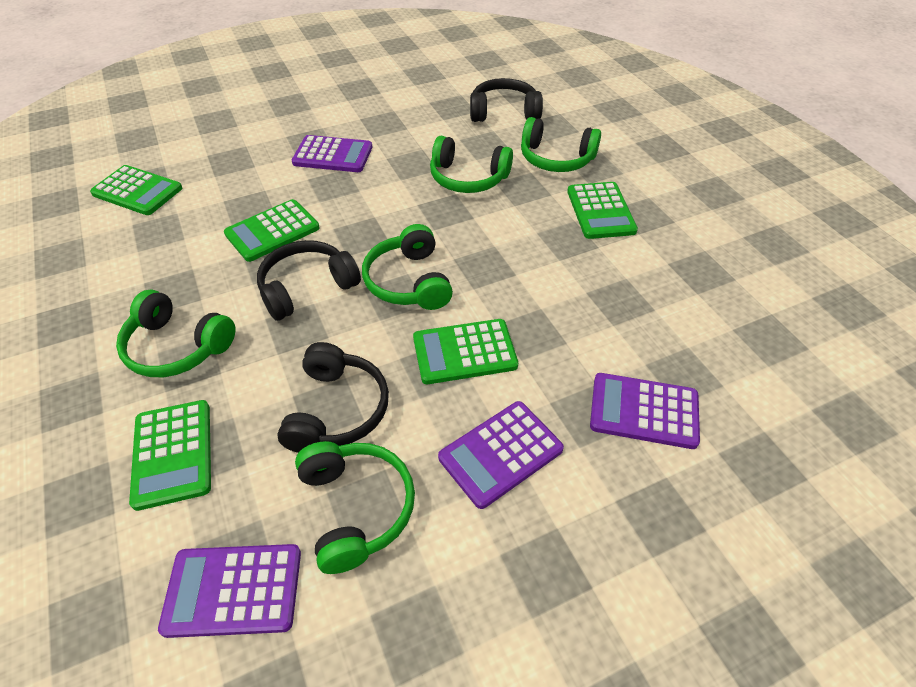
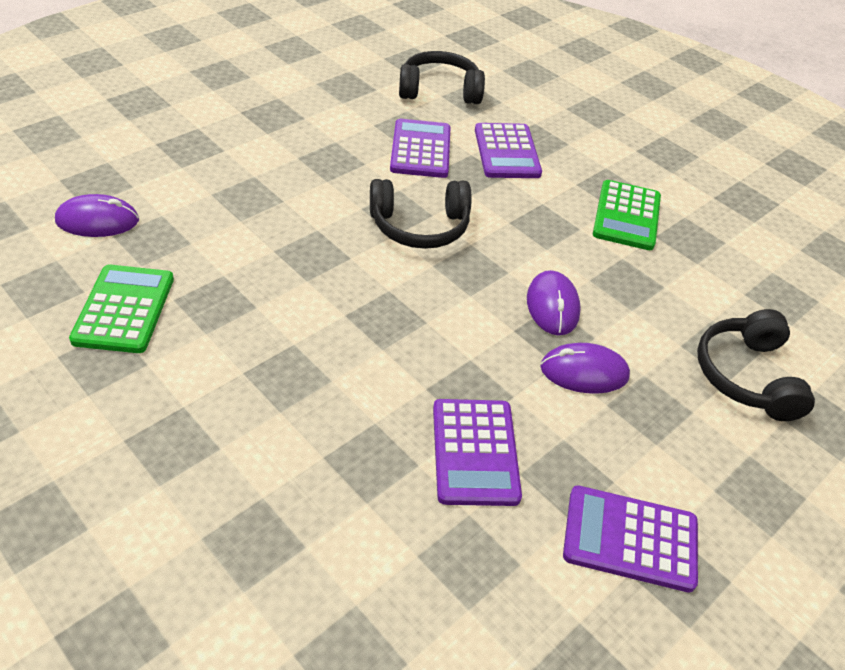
green calculator: 5 -> 2
green headphones: 5 -> 0
purple mouse: 0 -> 3

